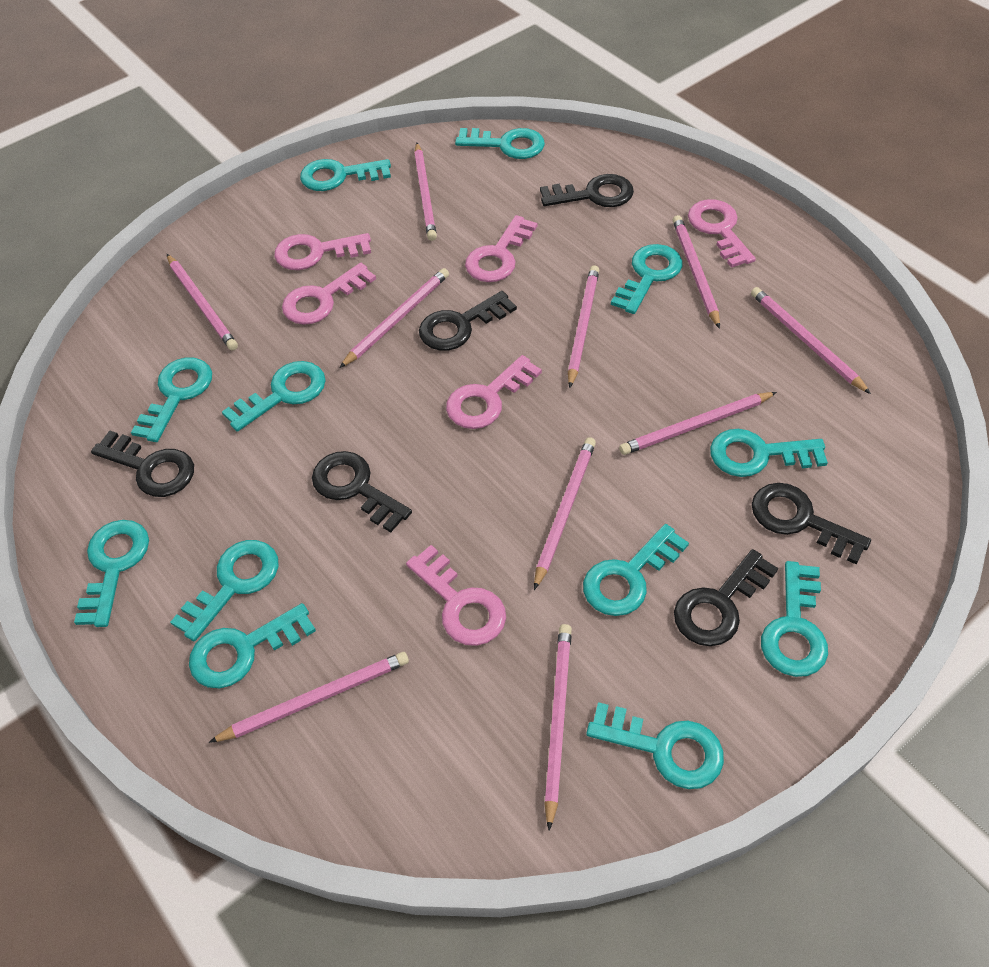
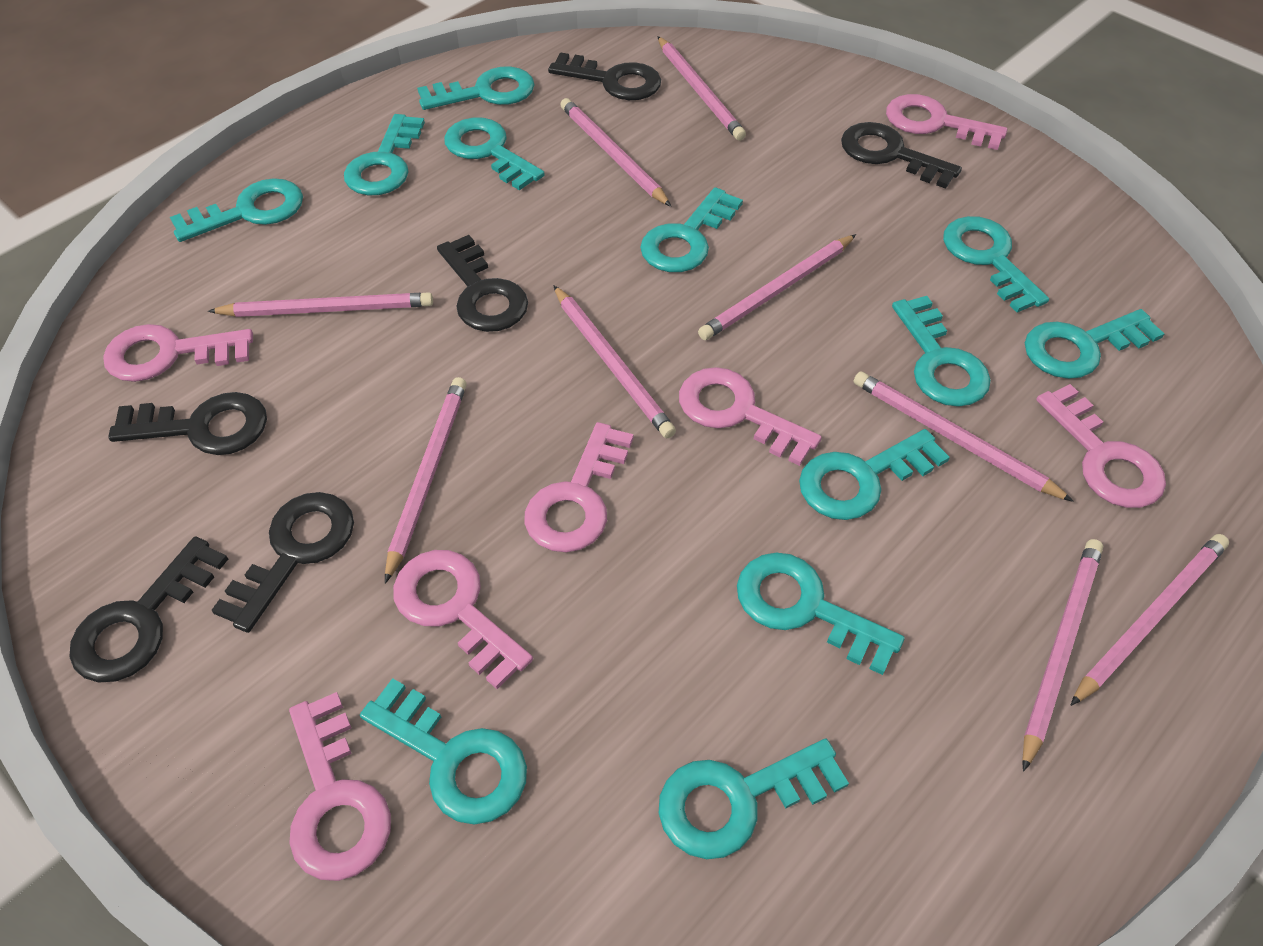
pink key: 6 -> 7
pink pencil: 10 -> 9

